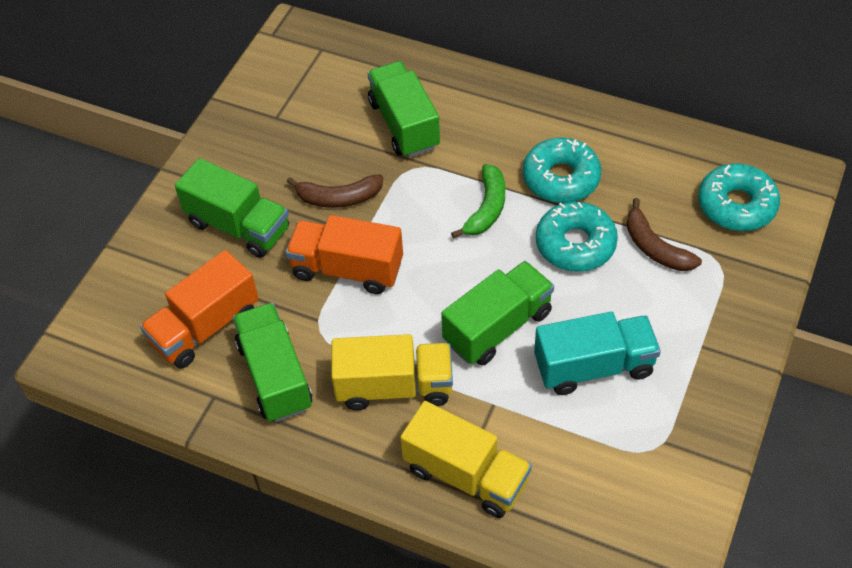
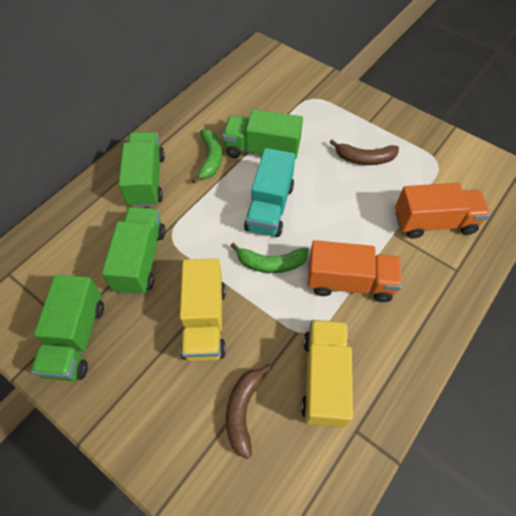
green banana: 1 -> 2
turquoise donut: 3 -> 0

